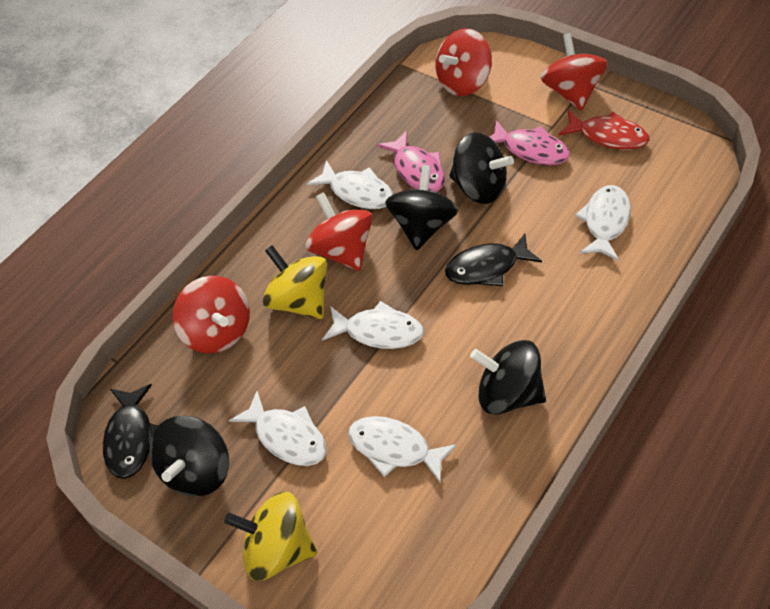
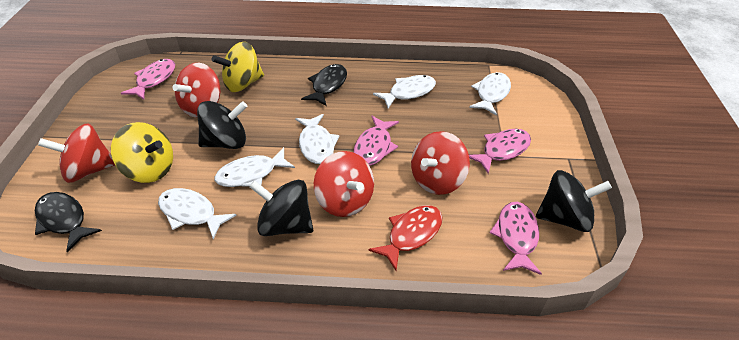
black spinning top: 4 -> 3
pink fish: 2 -> 4

